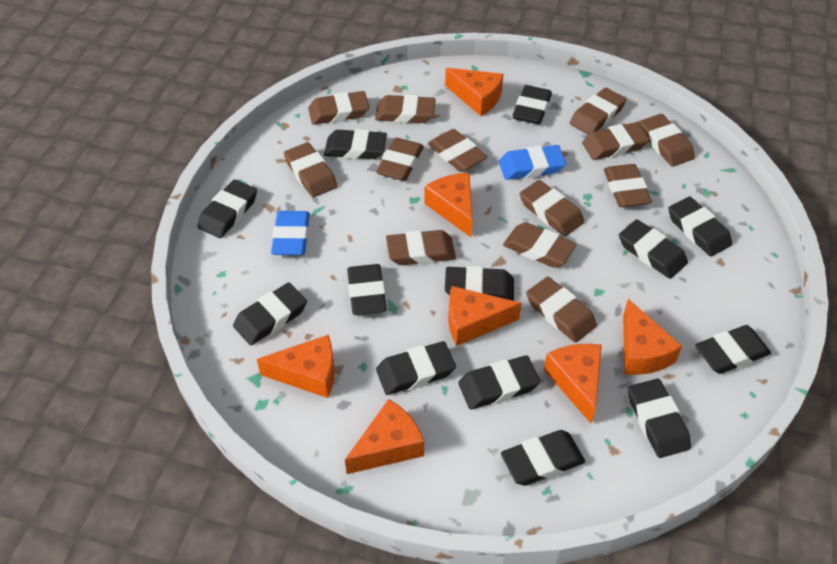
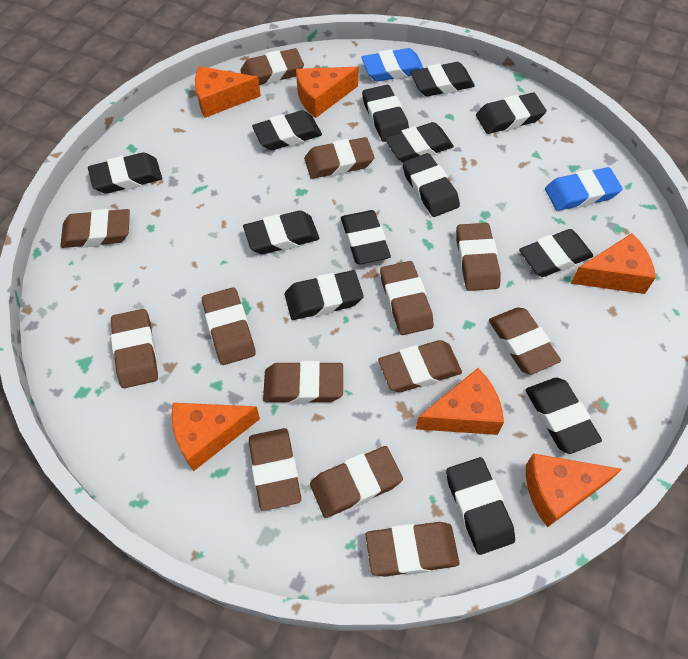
orange cheese: 7 -> 6

